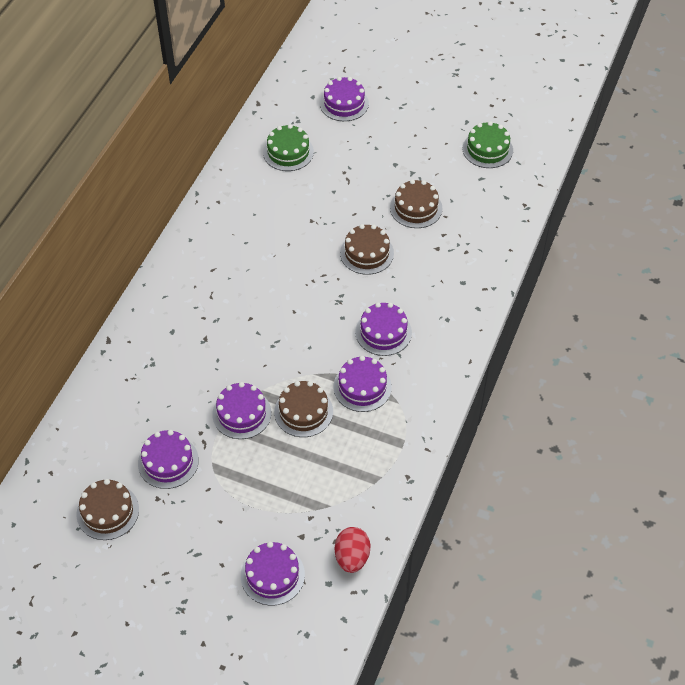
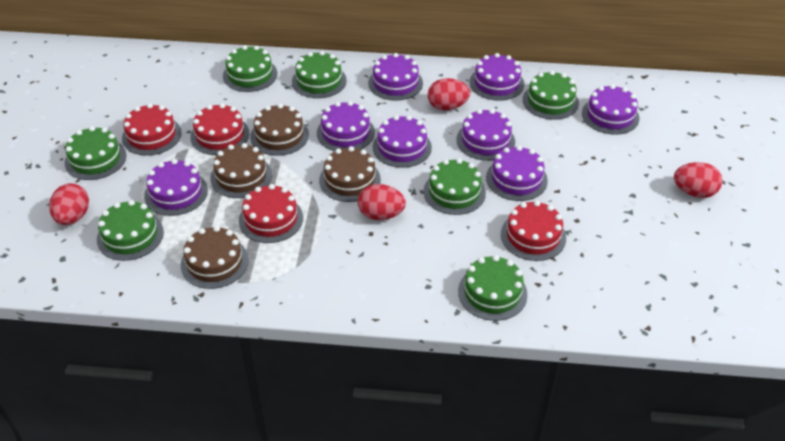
green cake: 2 -> 7
purple cake: 6 -> 8
red cake: 0 -> 4
red egg: 1 -> 4

